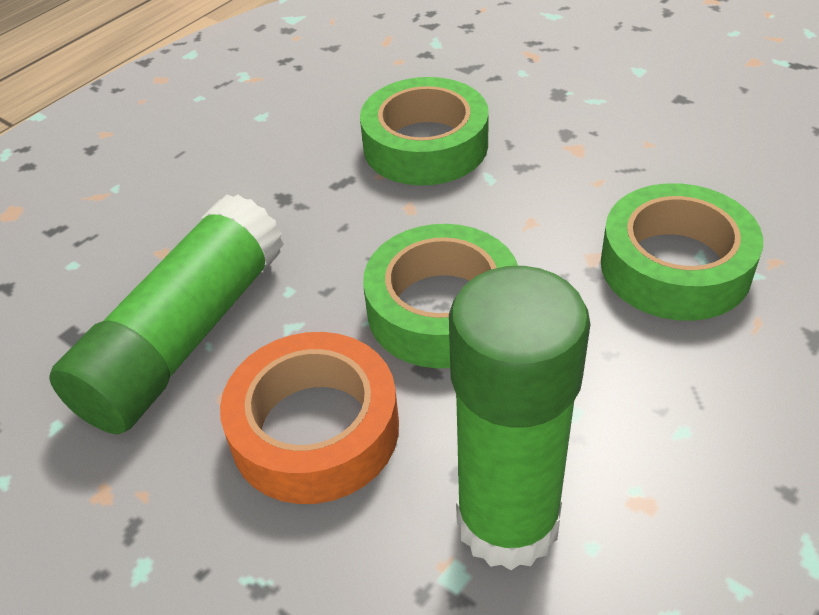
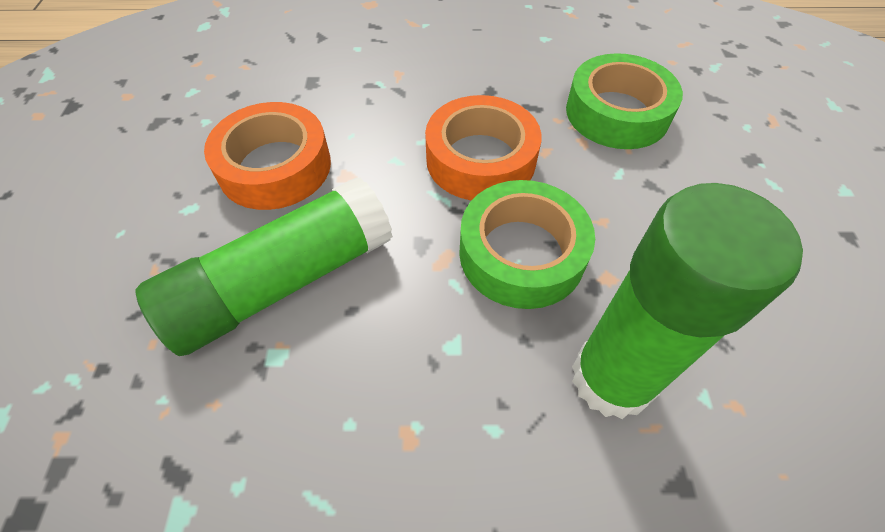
green tape: 3 -> 2
orange tape: 1 -> 2

